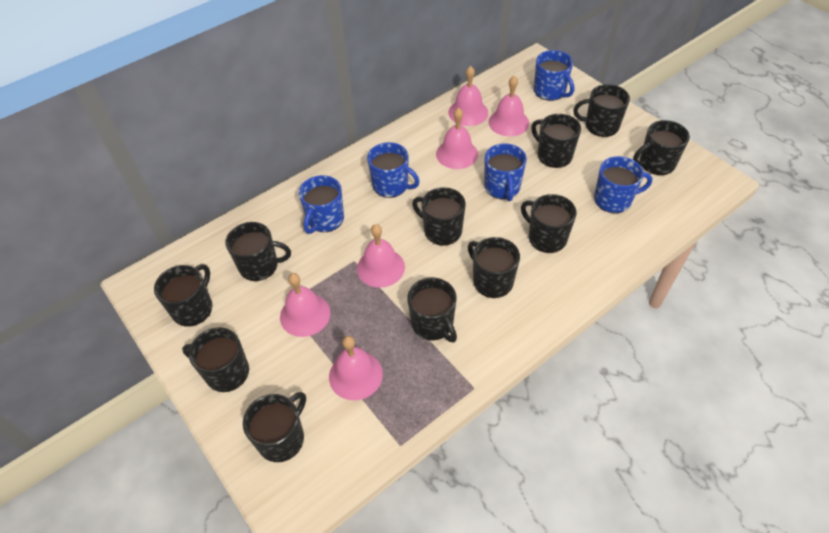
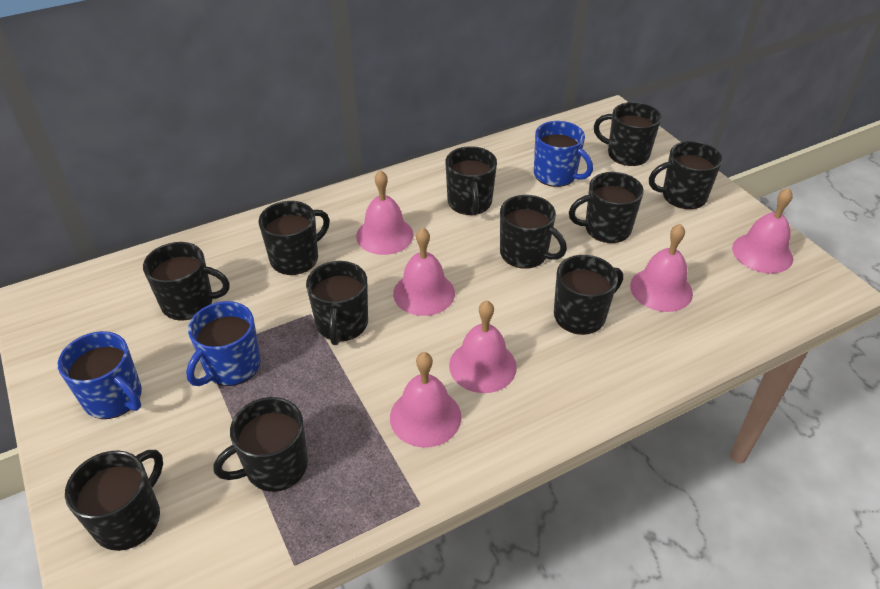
blue mug: 5 -> 3

